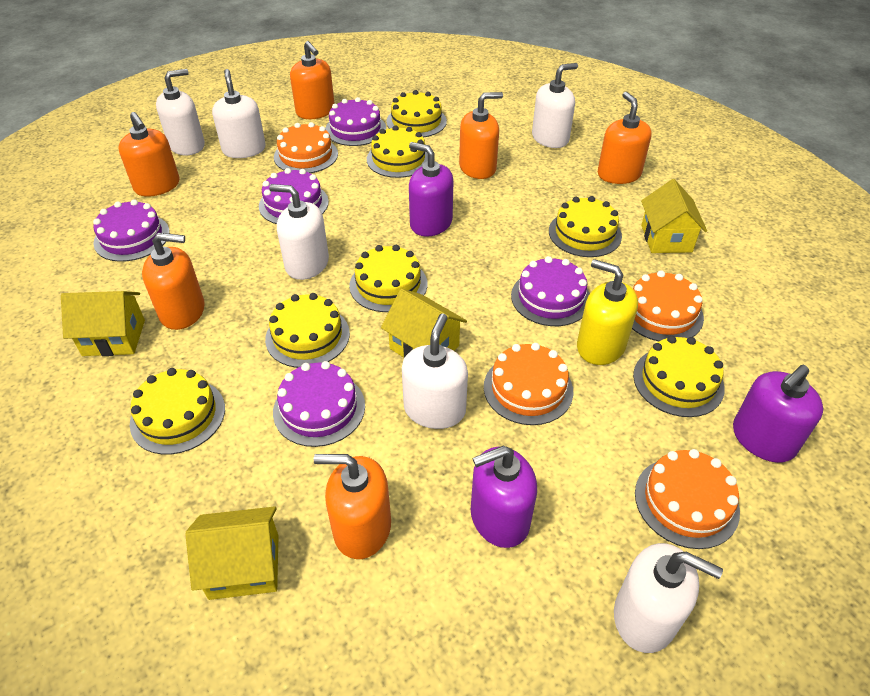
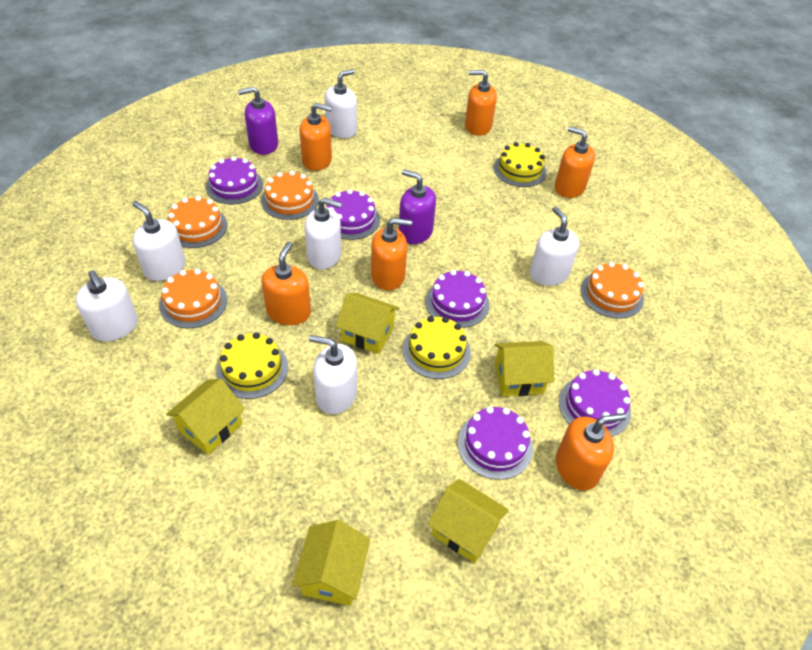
purple soap dispenser: 3 -> 2
yellow cake: 7 -> 3
yellow house: 4 -> 5
yellow soap dispenser: 1 -> 0

